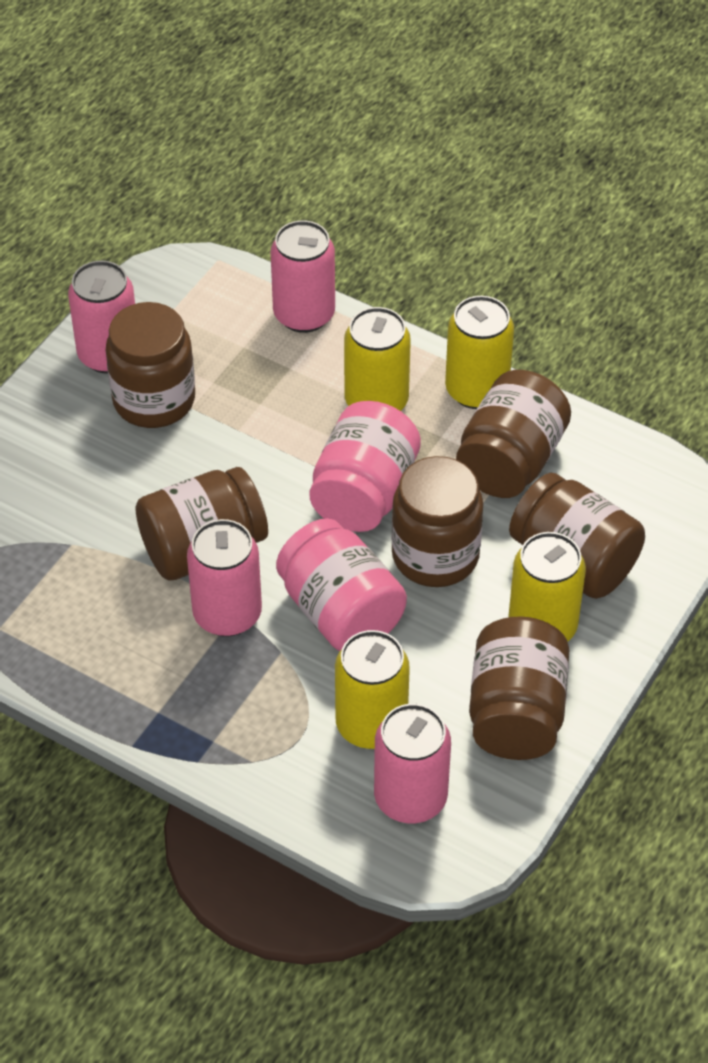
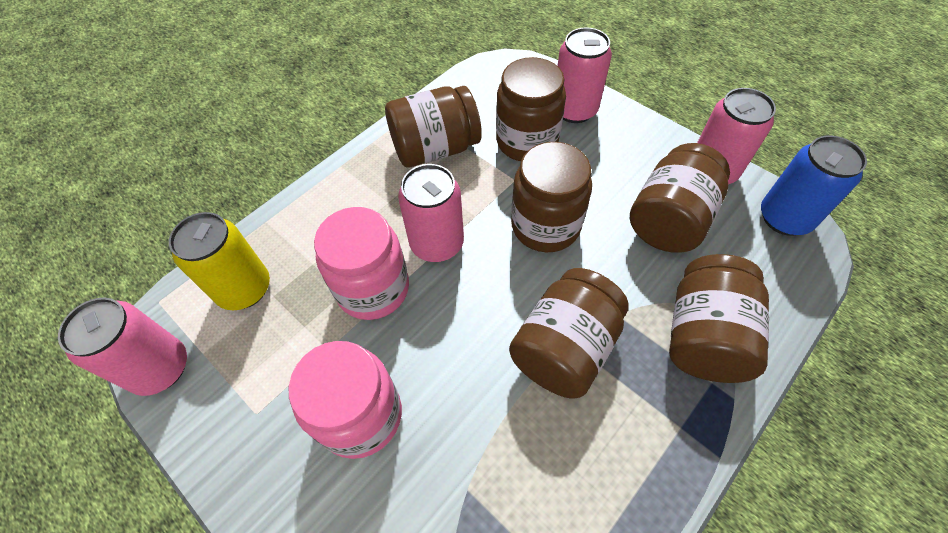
blue can: 0 -> 1
yellow can: 4 -> 1

